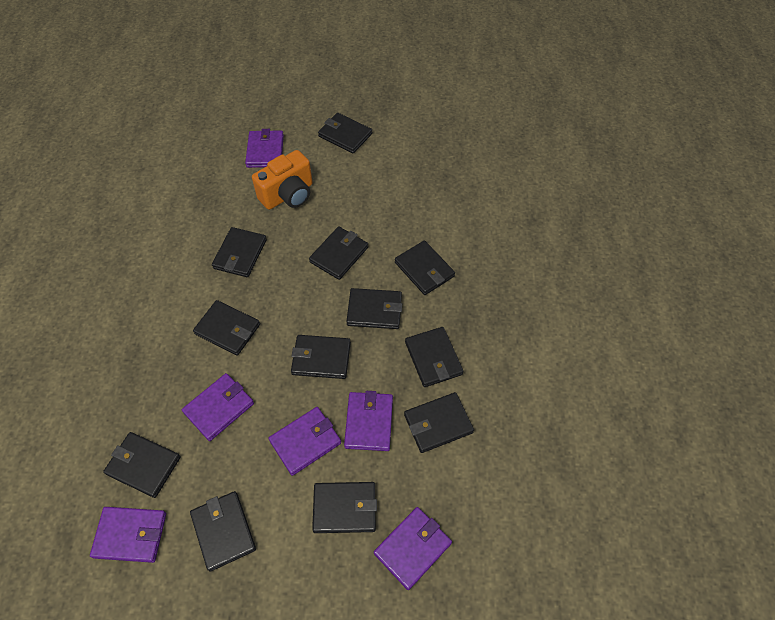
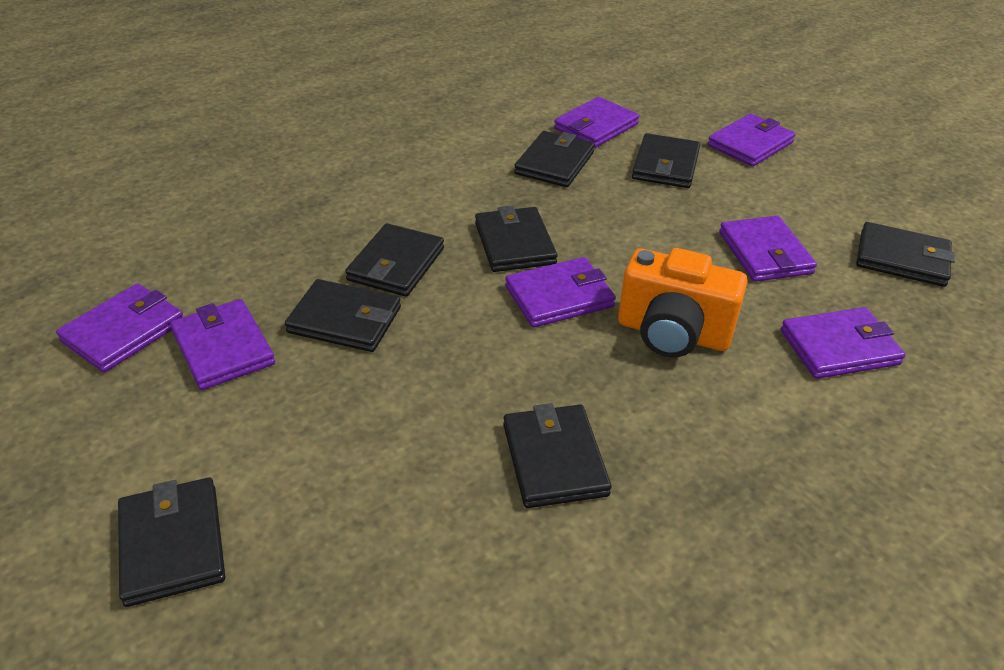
black wallet: 12 -> 8
purple wallet: 6 -> 7

